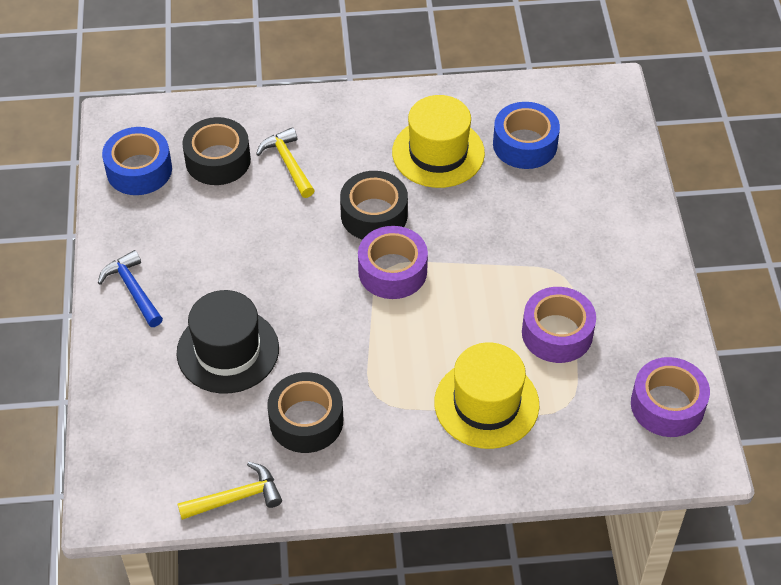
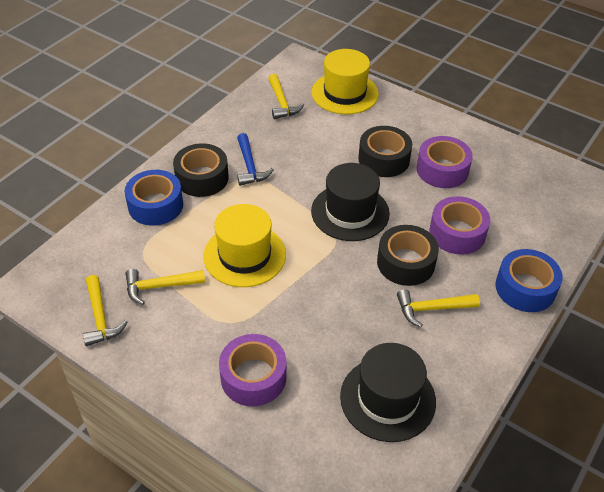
black hat: 1 -> 2
yellow hammer: 2 -> 4

